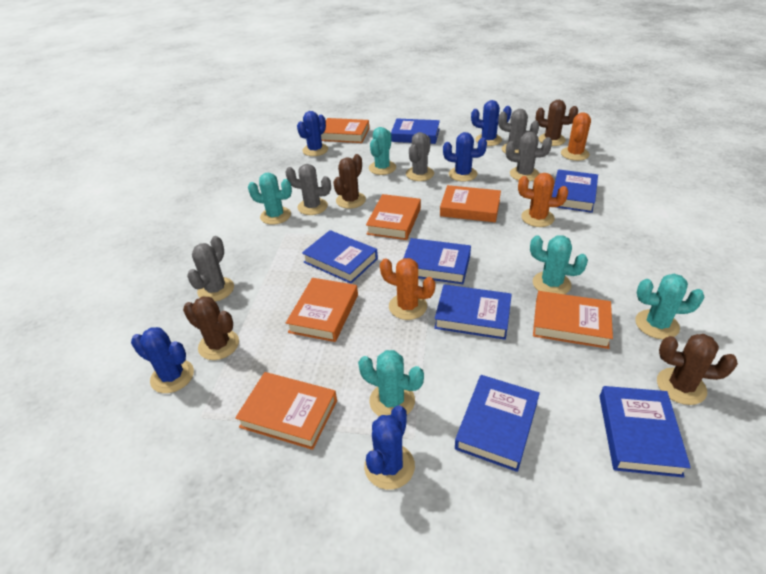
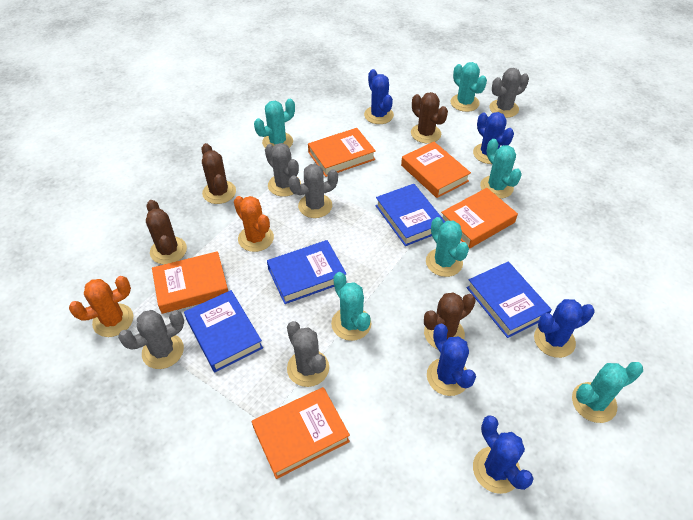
blue book: 7 -> 4
orange book: 6 -> 5
orange cactus: 3 -> 2
turquoise cactus: 5 -> 6

